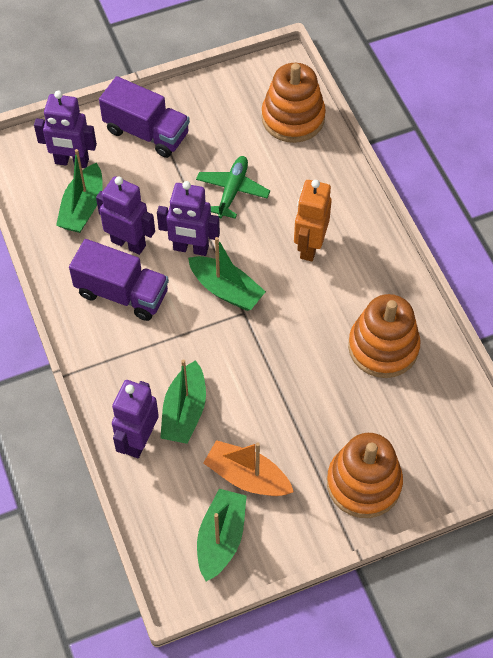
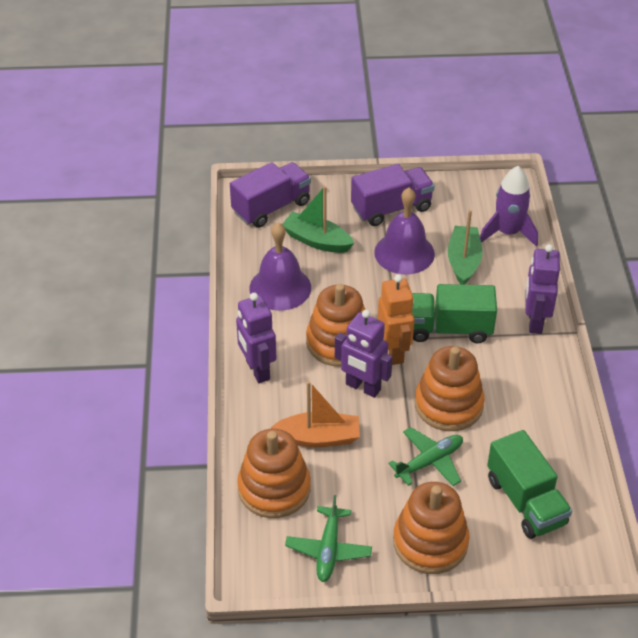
green boat: 4 -> 2
green plane: 1 -> 2
green truck: 0 -> 2
orange stacking toy: 3 -> 4
purple bell: 0 -> 2
purple robot: 4 -> 3
purple rocket: 0 -> 1

